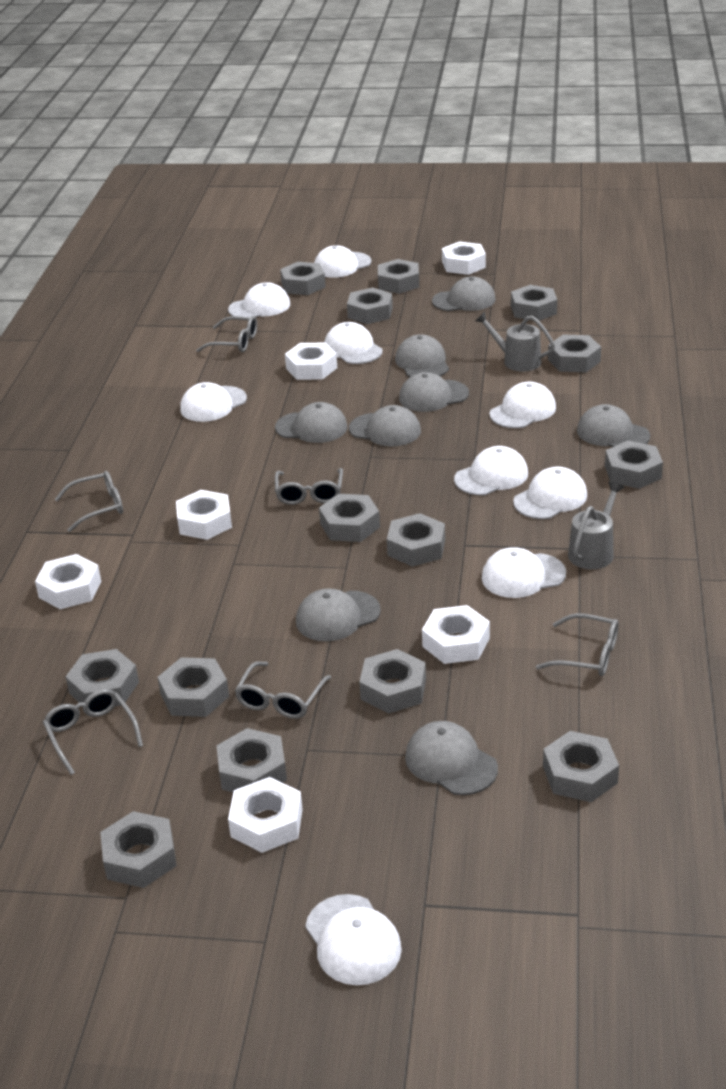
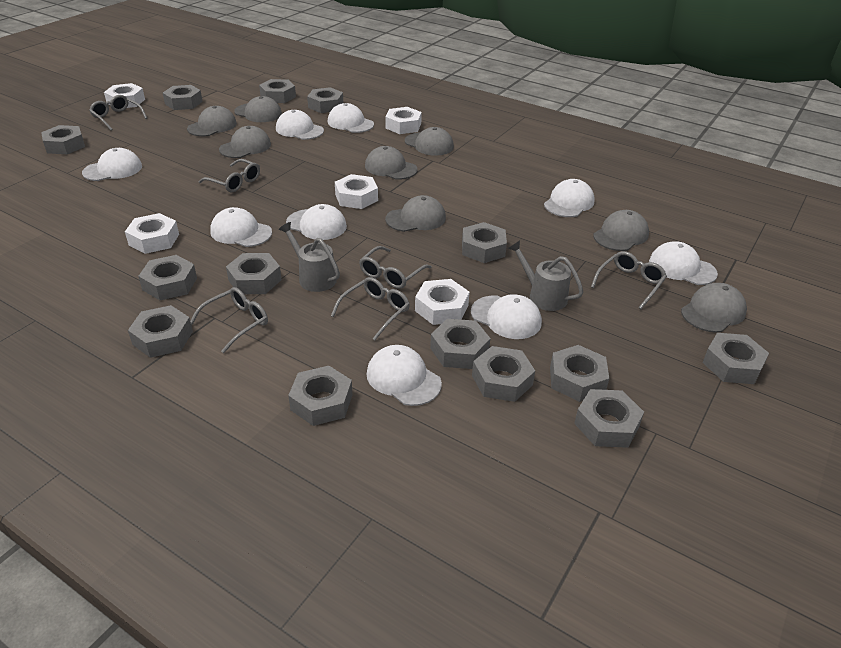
white nut: 6 -> 5

